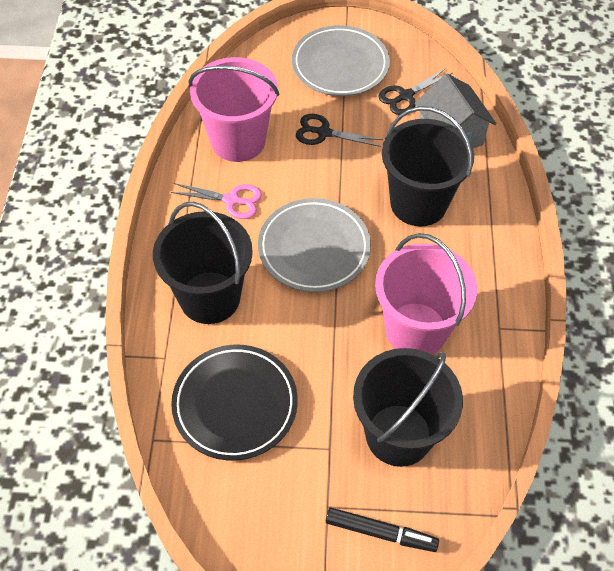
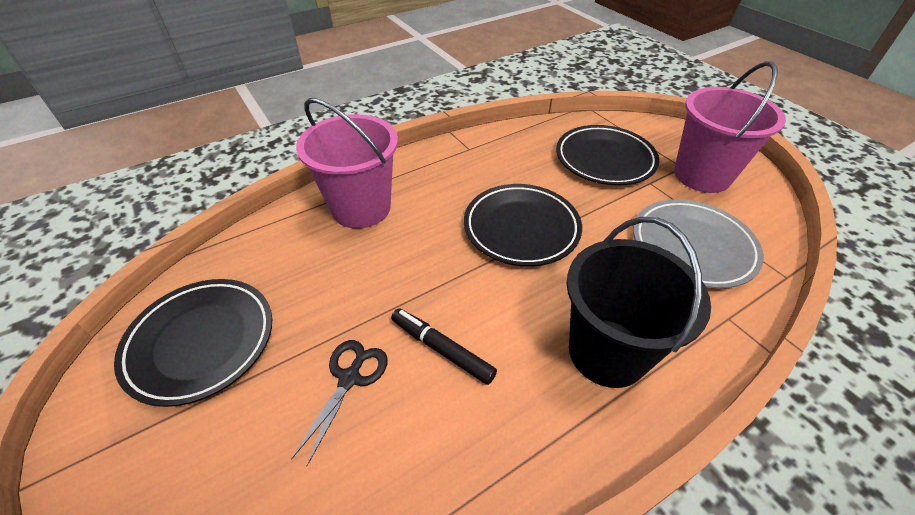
black bucket: 3 -> 1
black plate: 1 -> 3
black scissors: 2 -> 1
grey house: 1 -> 0
grey plate: 2 -> 1
pink scissors: 1 -> 0

